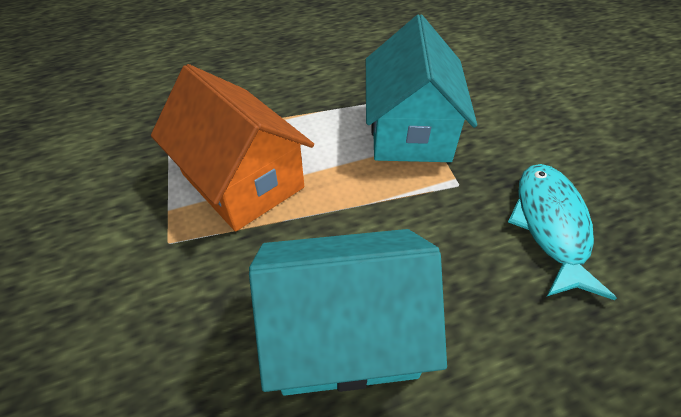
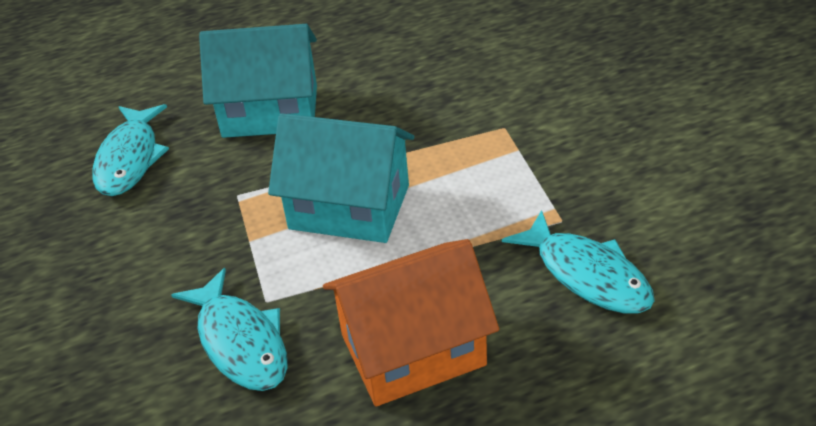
turquoise fish: 1 -> 3

